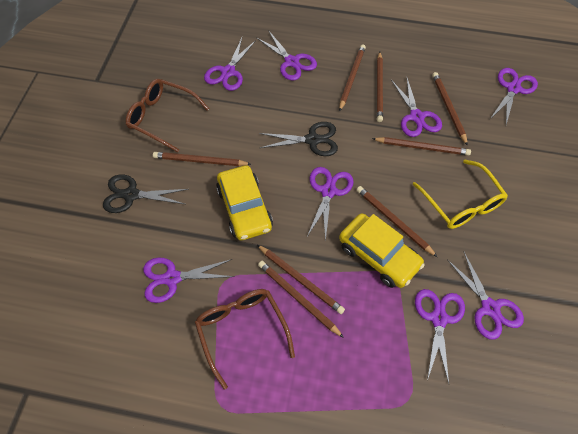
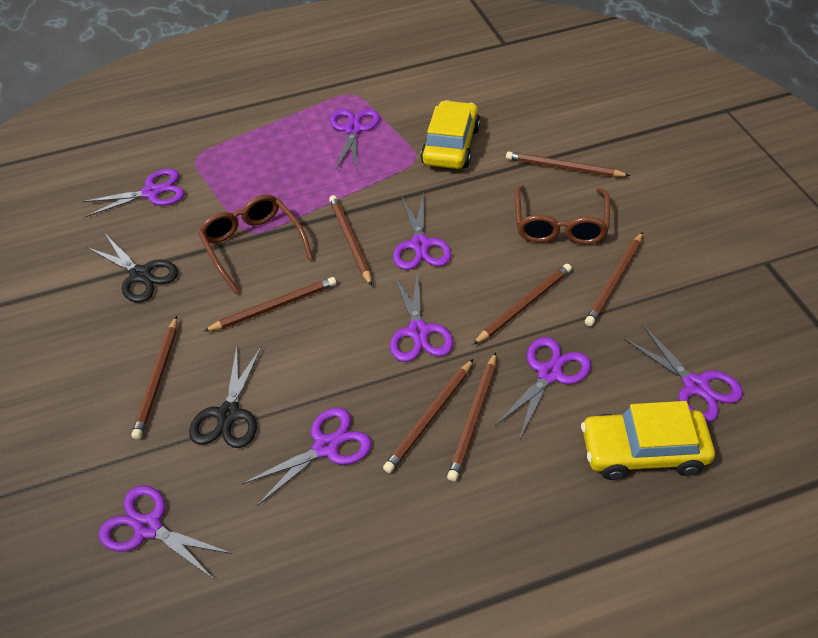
yellow glasses: 1 -> 0

